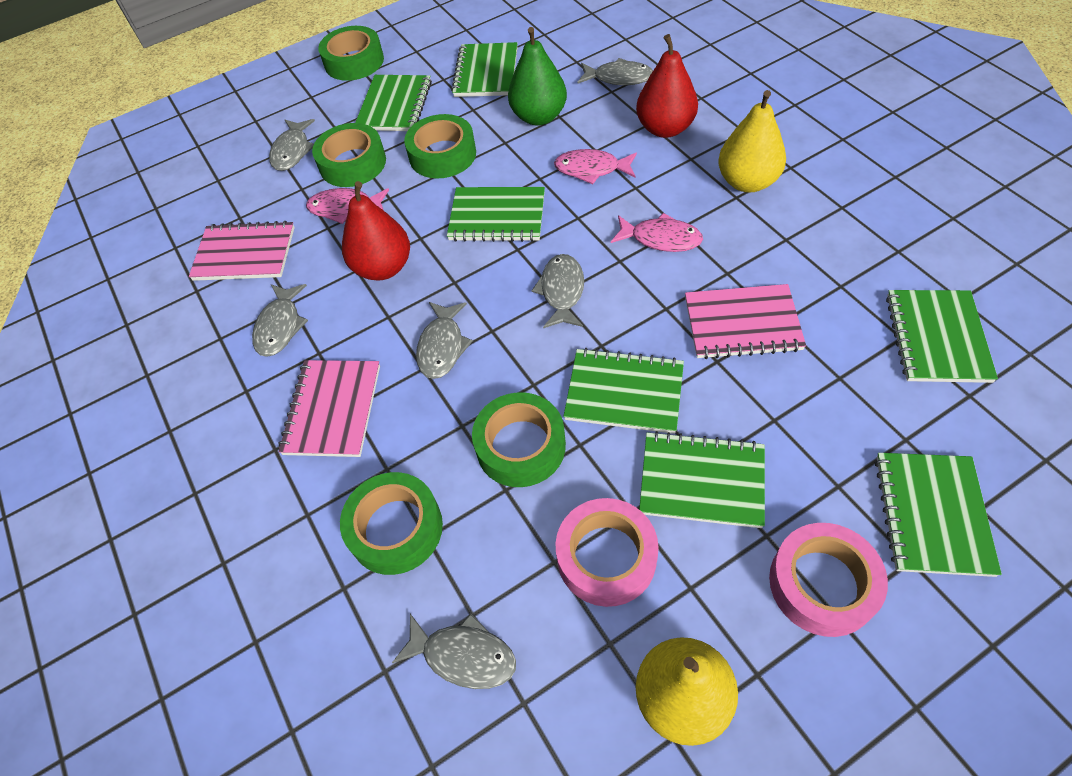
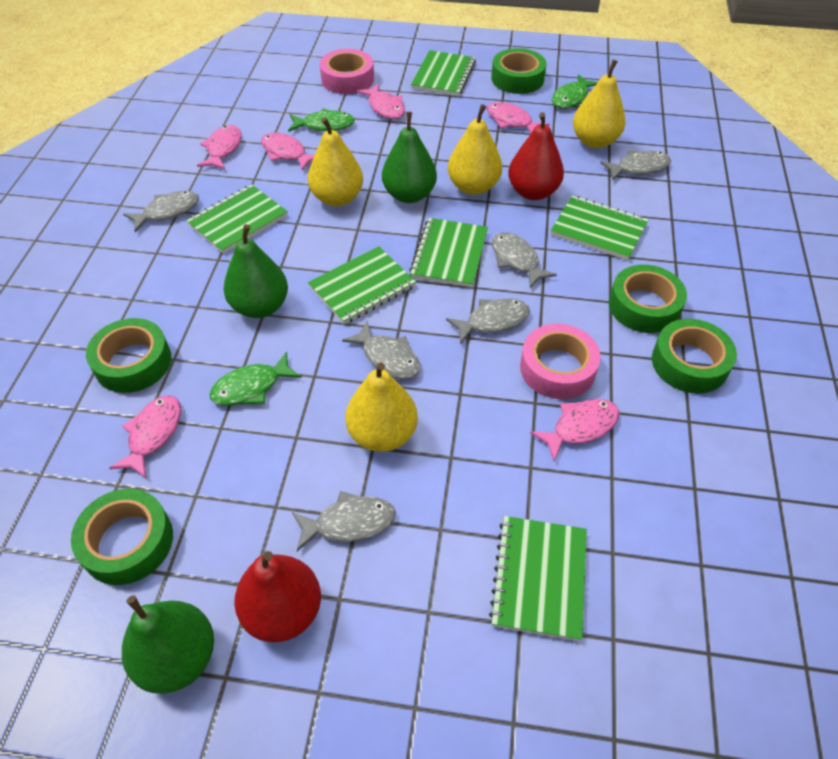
green fish: 0 -> 3
green notebook: 7 -> 6
green pear: 1 -> 3
pink fish: 3 -> 6
pink notebook: 3 -> 0
yellow pear: 2 -> 4

